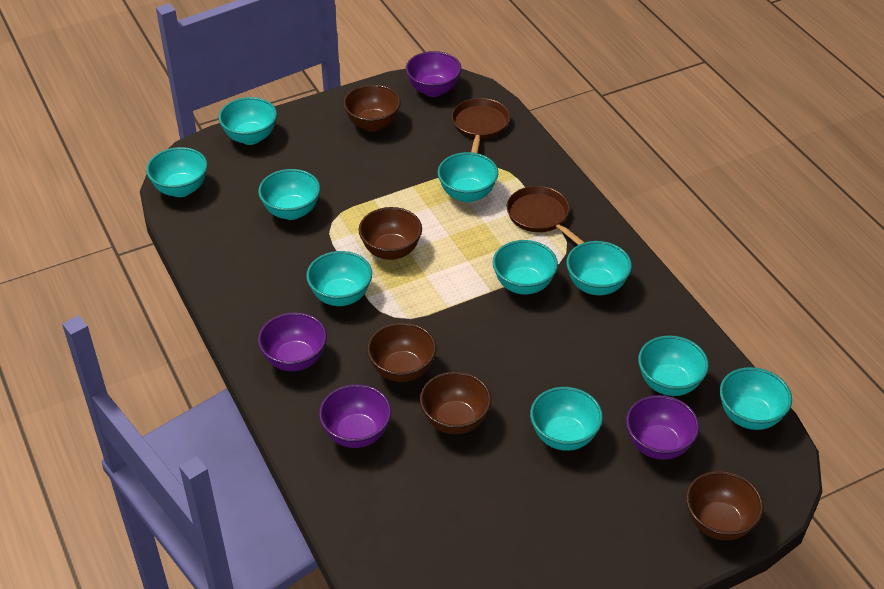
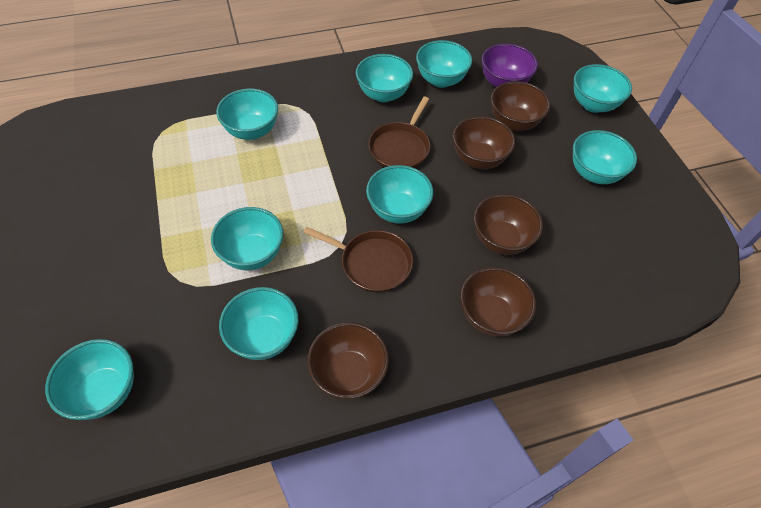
purple bowl: 4 -> 1
turquoise bowl: 10 -> 9

